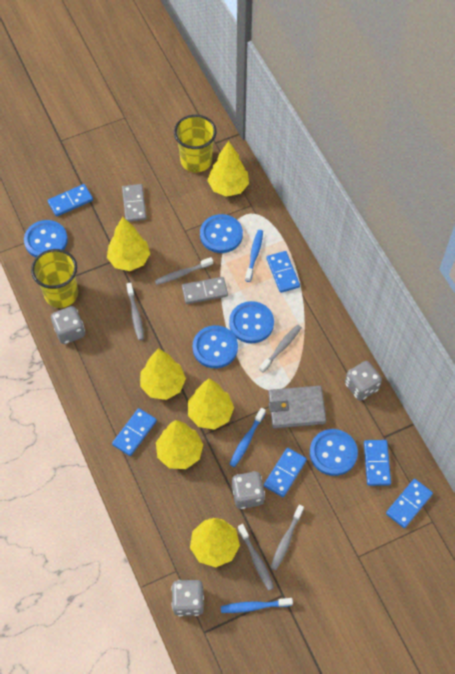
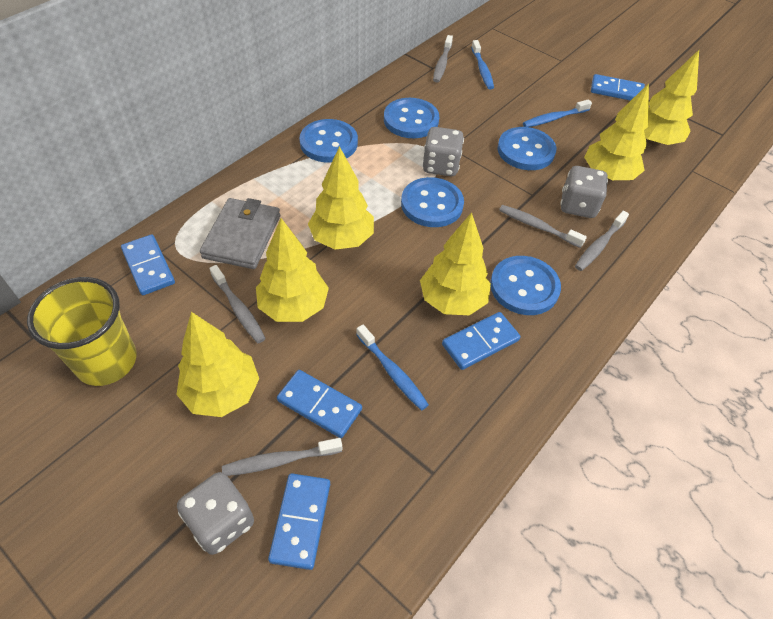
blue domino: 6 -> 5
grey dice: 4 -> 3
grey domino: 2 -> 0
yellow cup: 2 -> 1

